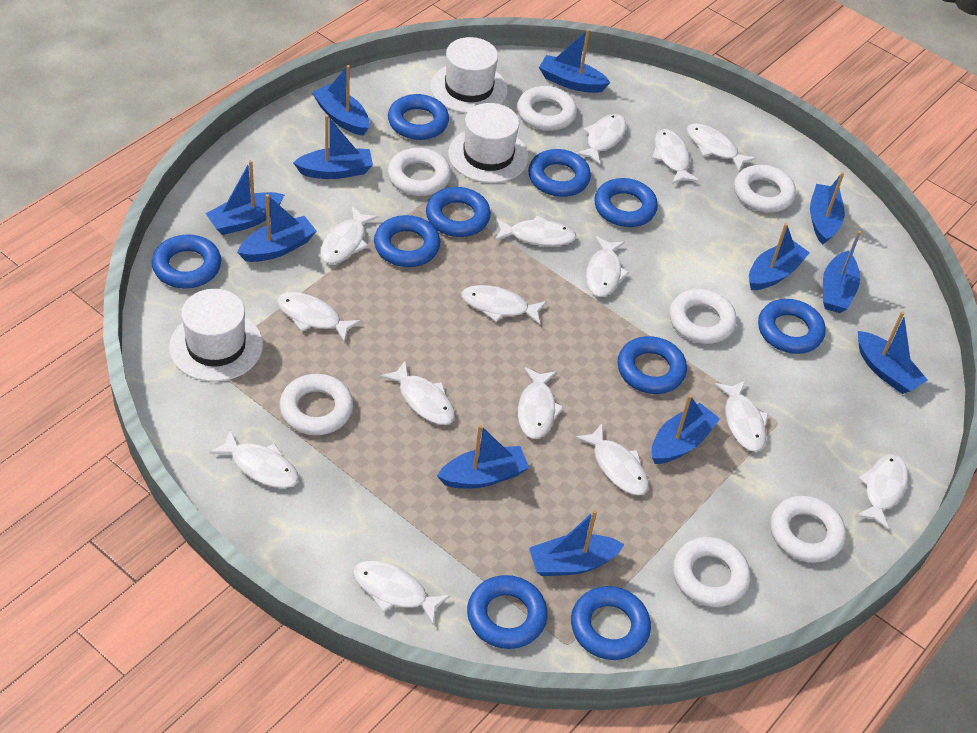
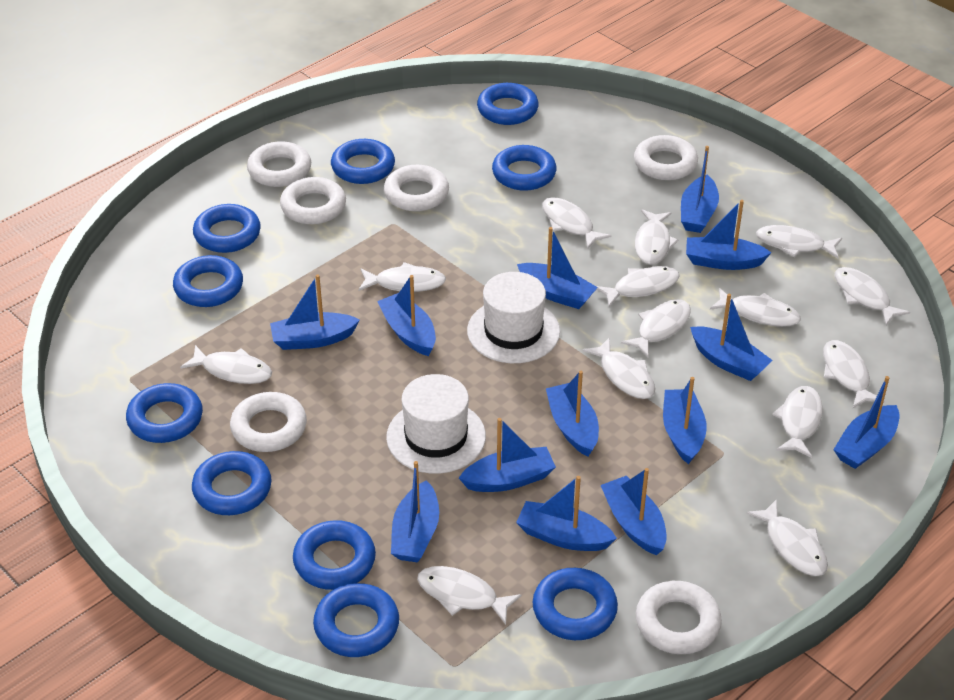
blue boat: 12 -> 13
white fish: 15 -> 14
white hat: 3 -> 2
white ring: 7 -> 6

